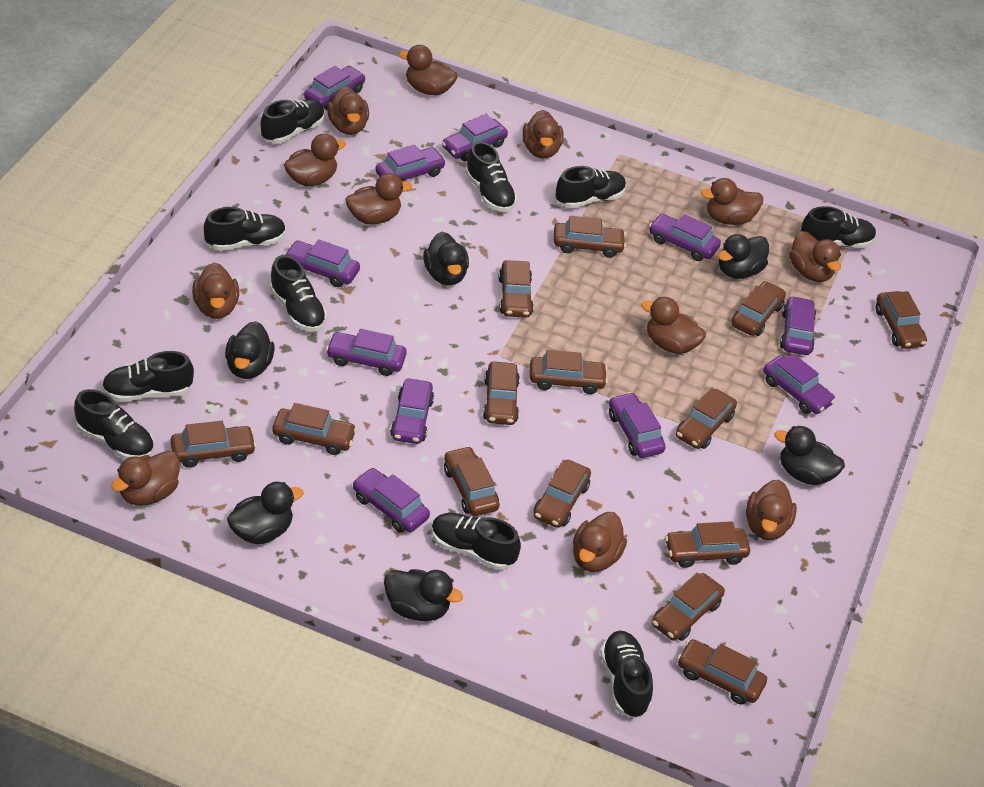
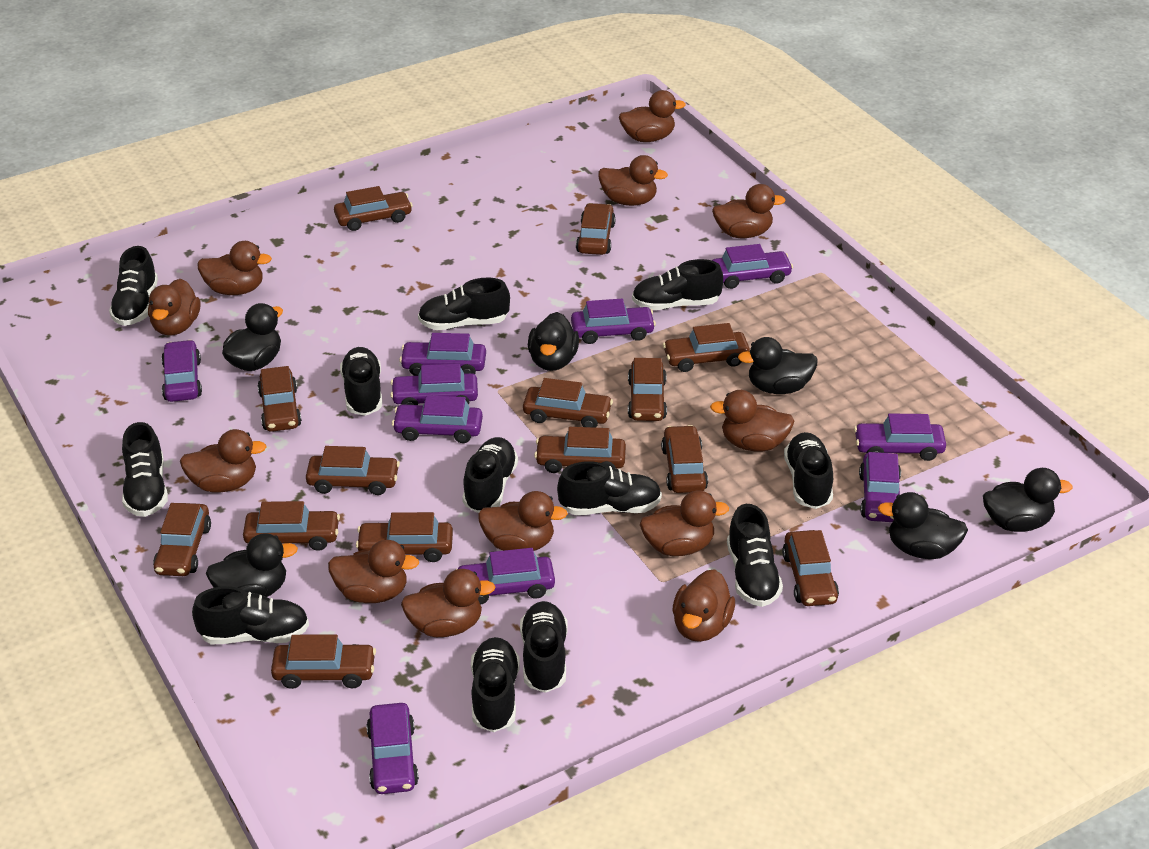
black shoe: 10 -> 12
purple car: 11 -> 10

